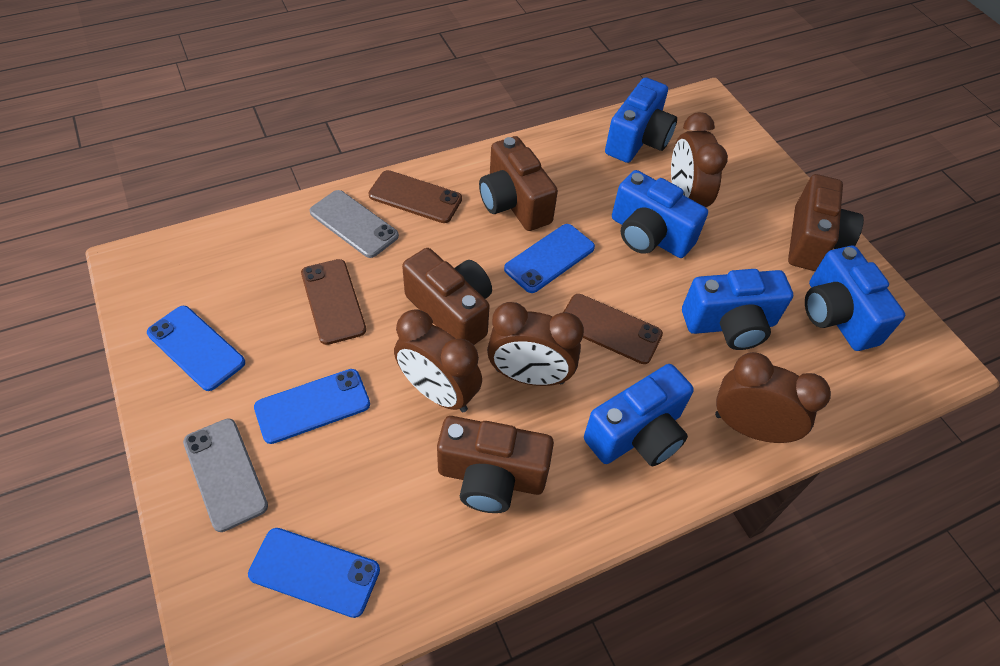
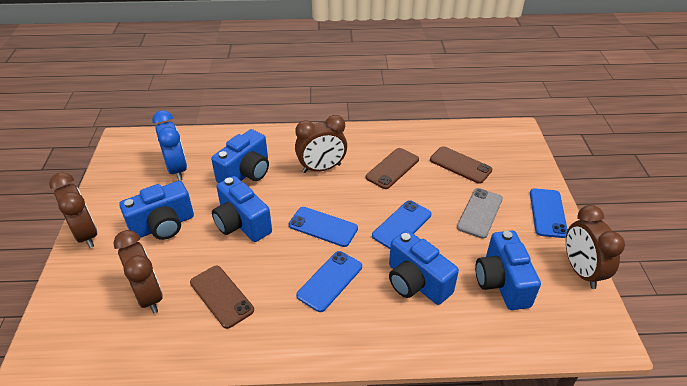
blue clock: 0 -> 1
brown camera: 4 -> 0
grey phone: 2 -> 1

